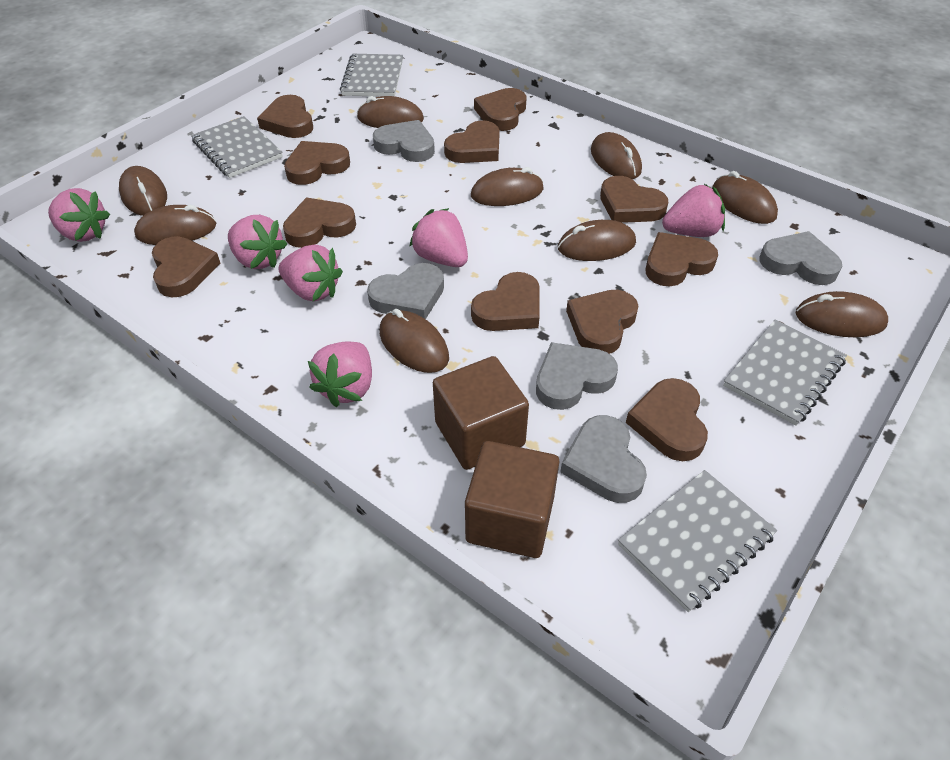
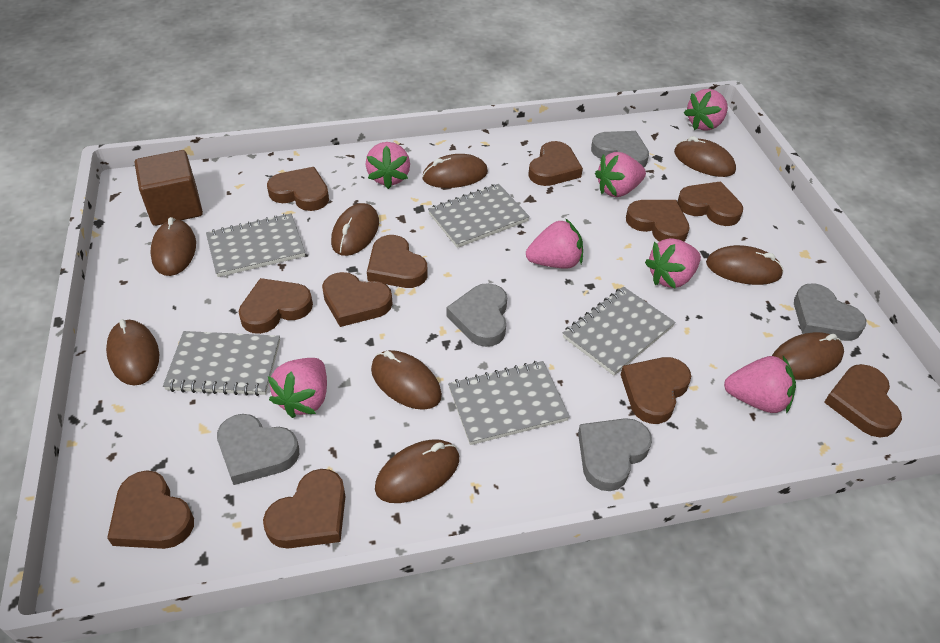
brown cube: 2 -> 1
grey notebook: 4 -> 5
pink strawberry: 6 -> 7

